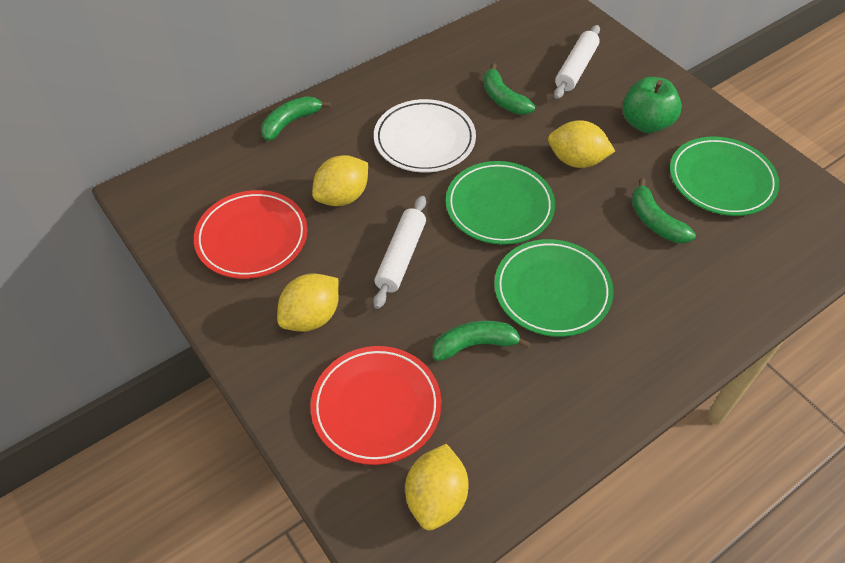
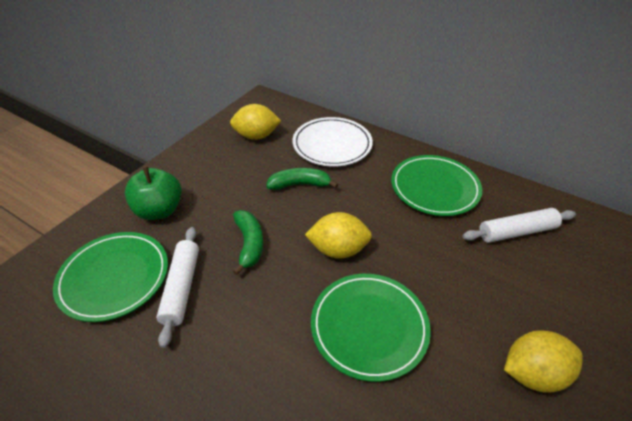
green banana: 4 -> 2
red plate: 2 -> 0
yellow lemon: 4 -> 3

